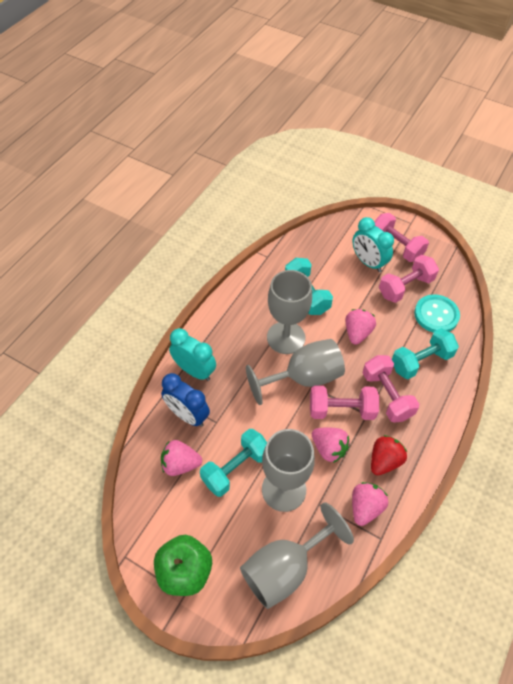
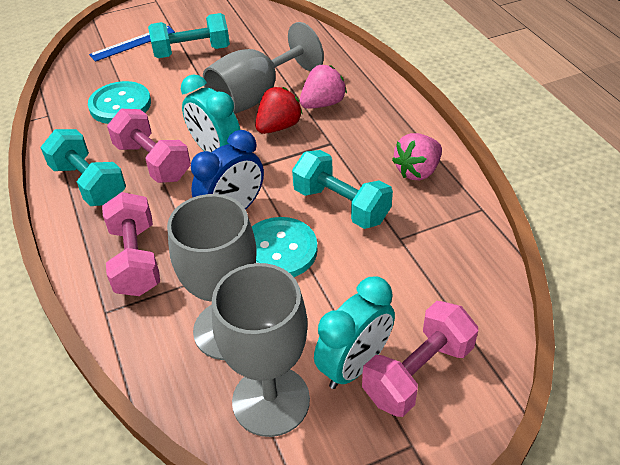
blue ruler: 0 -> 1
green apple: 1 -> 0
grey goblet: 4 -> 3
pink dumbbell: 4 -> 3
pink strawberry: 4 -> 2
turquoise button: 1 -> 2

